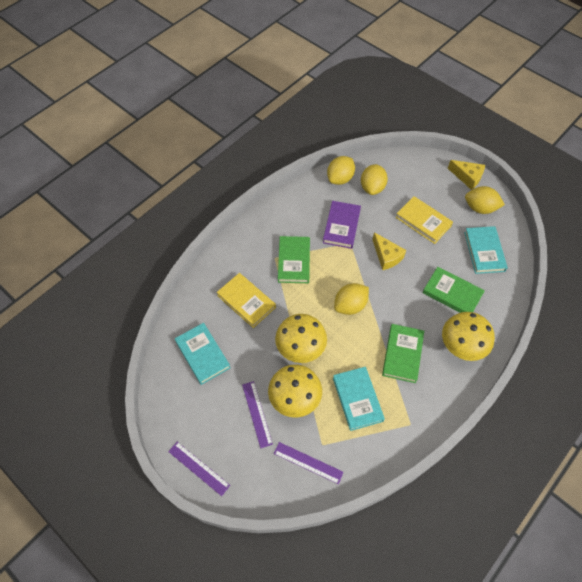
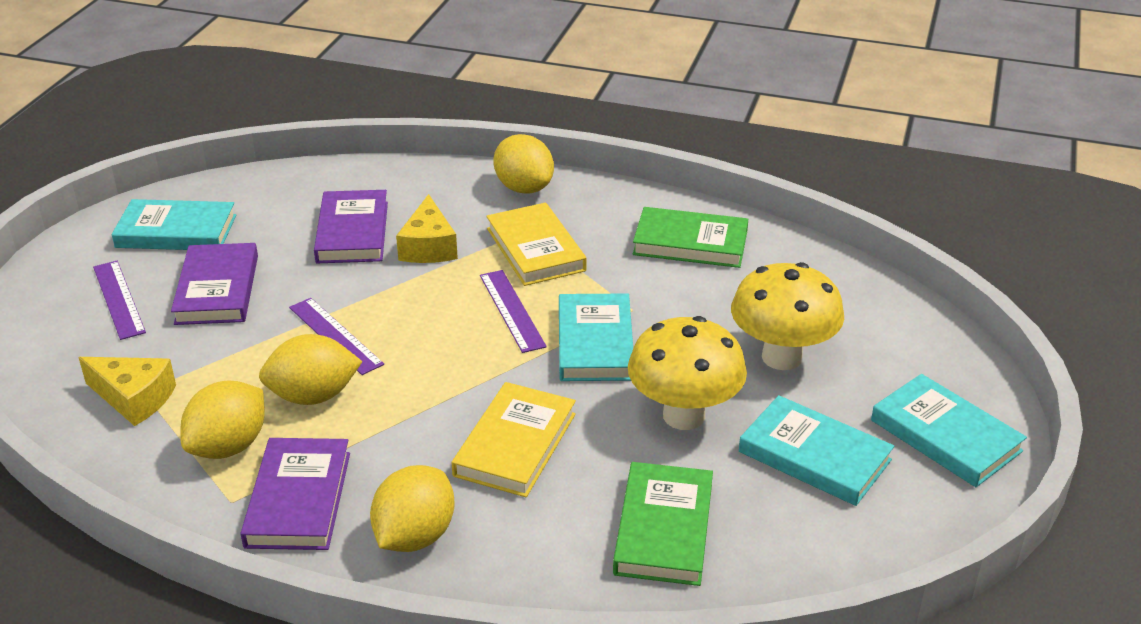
green book: 3 -> 2
purple book: 1 -> 3
turquoise book: 3 -> 4
yellow mushroom: 3 -> 2

